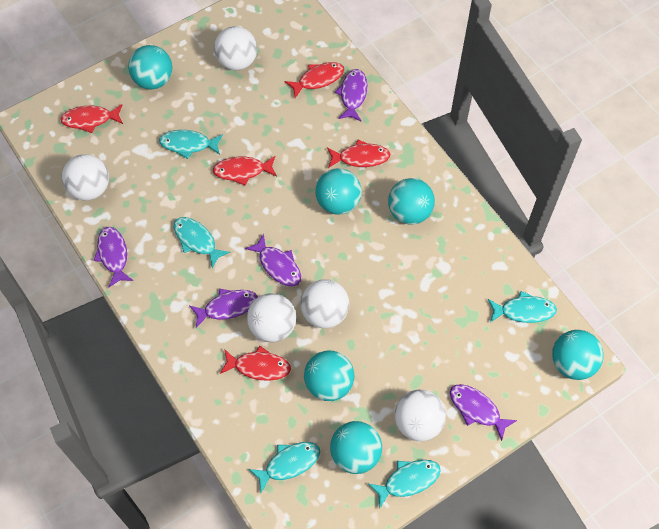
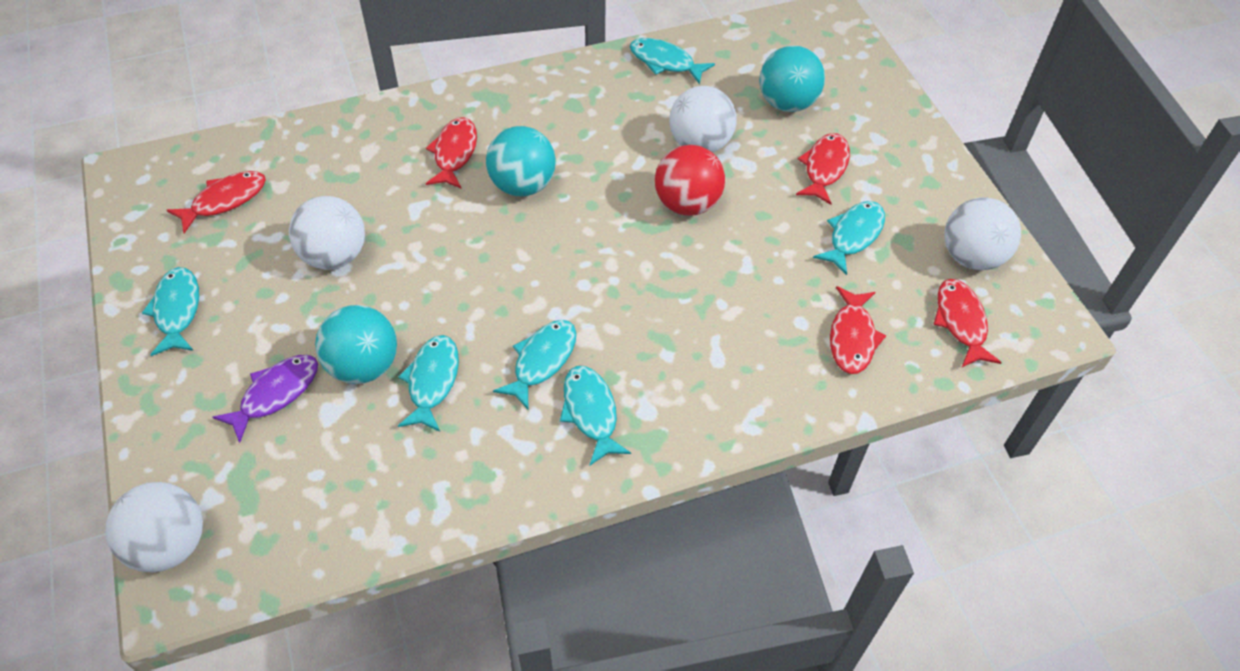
purple fish: 5 -> 1
red ball: 0 -> 1
turquoise ball: 6 -> 3
turquoise fish: 5 -> 6
white ball: 5 -> 4

